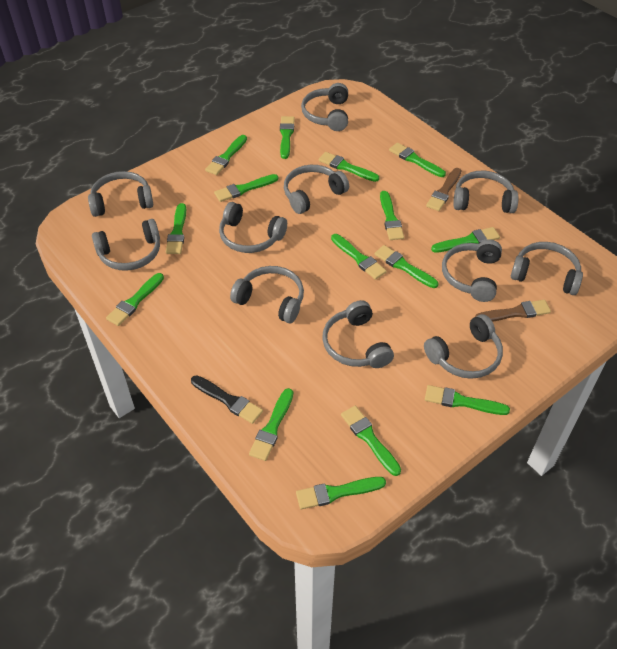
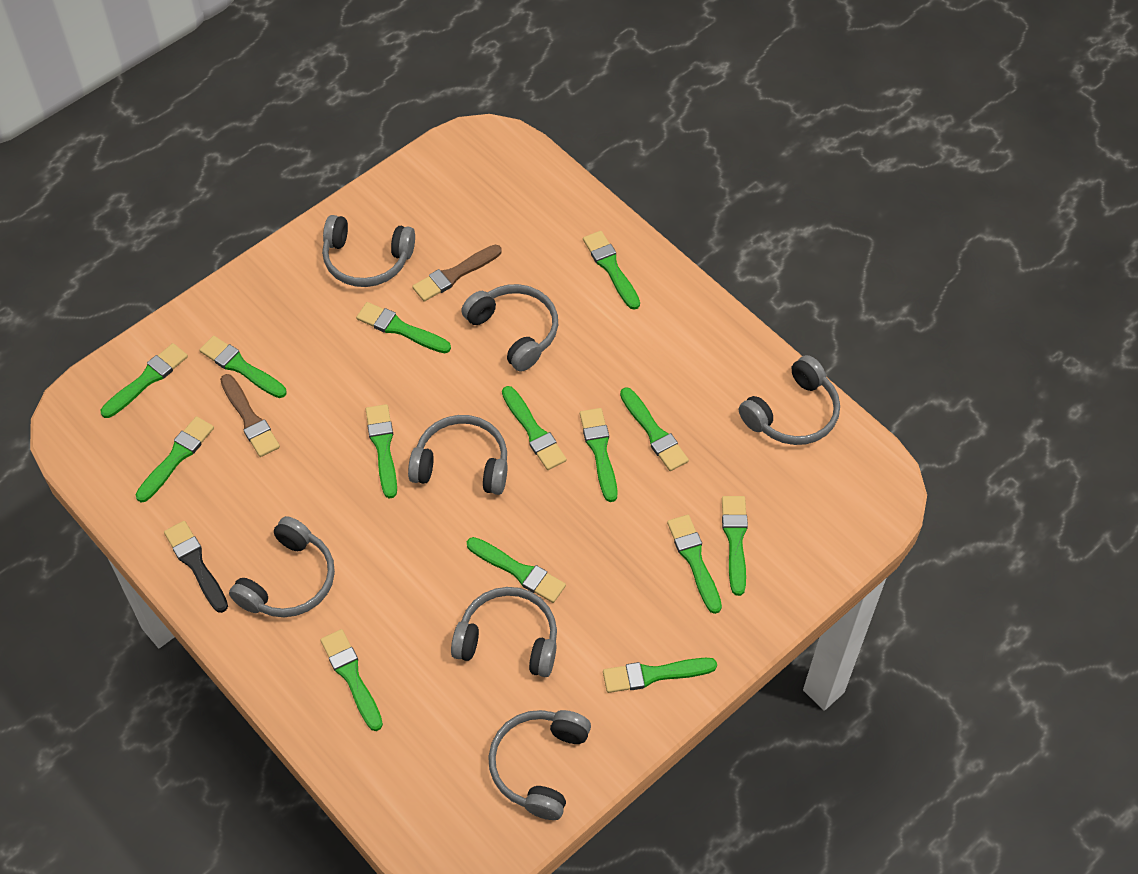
green brush: 15 -> 14
grey headphones: 11 -> 7

